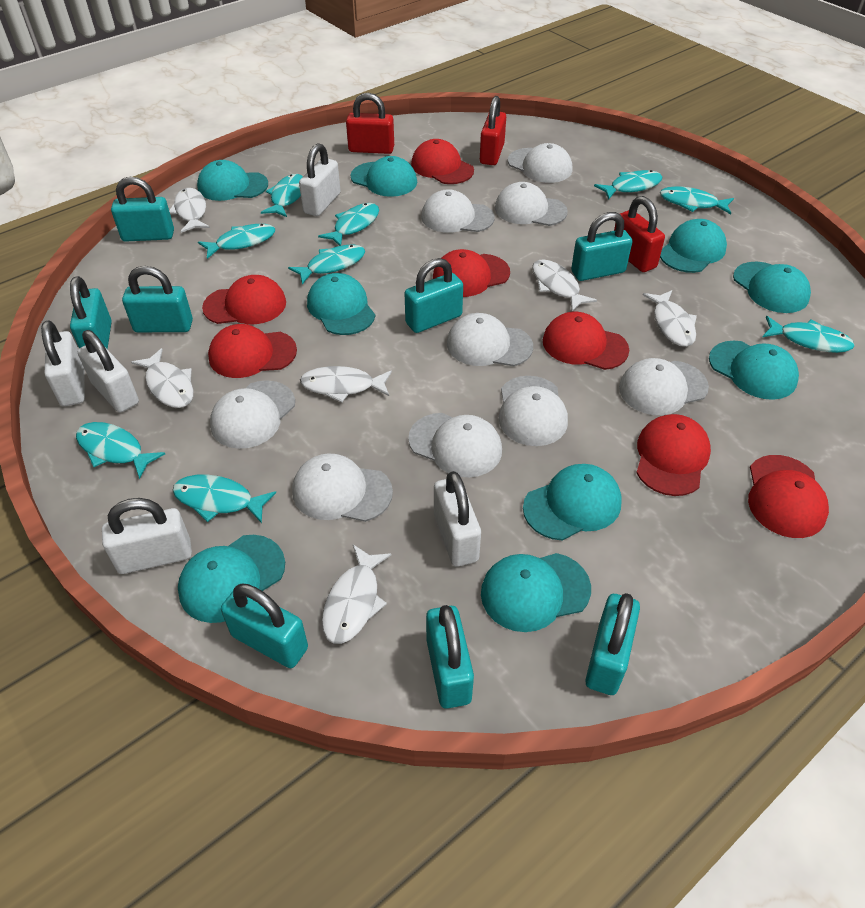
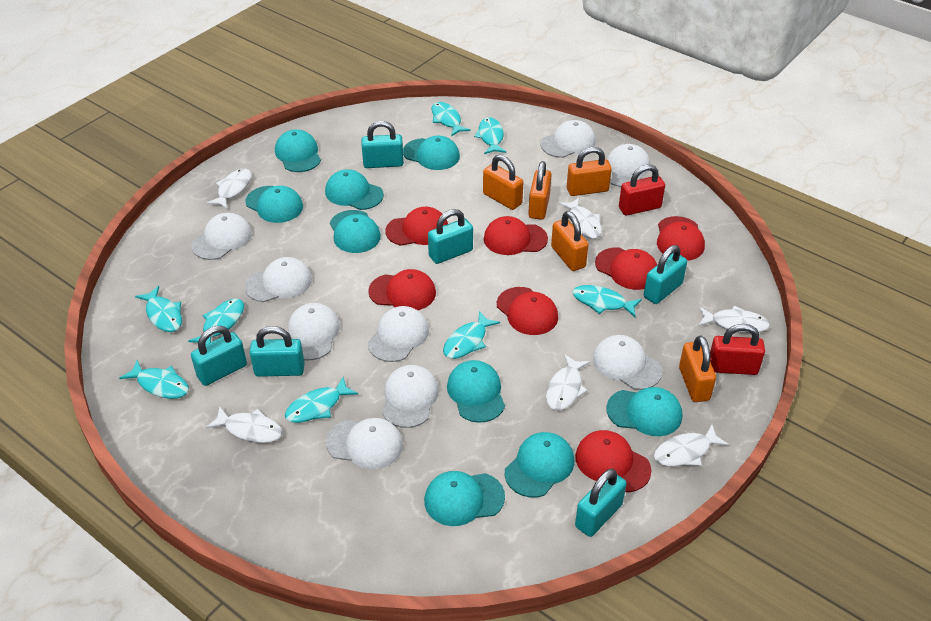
orange padlock: 0 -> 5
red padlock: 3 -> 2
turquoise fish: 9 -> 8
turquoise padlock: 8 -> 6
white padlock: 5 -> 0

